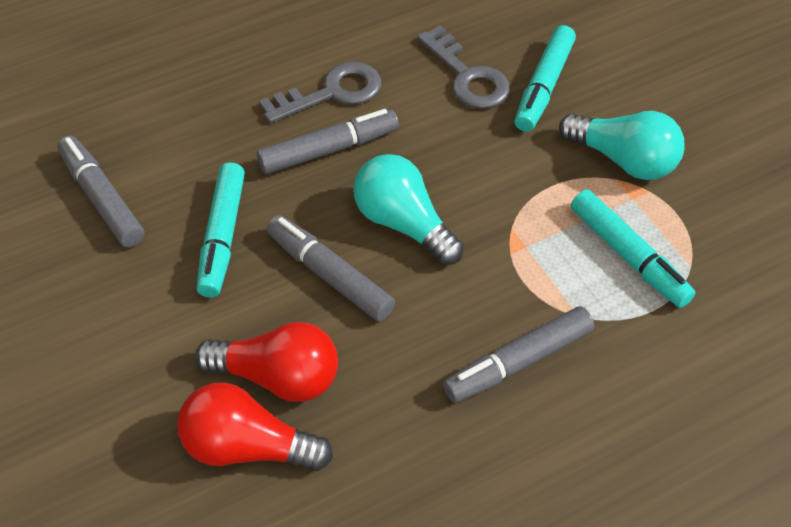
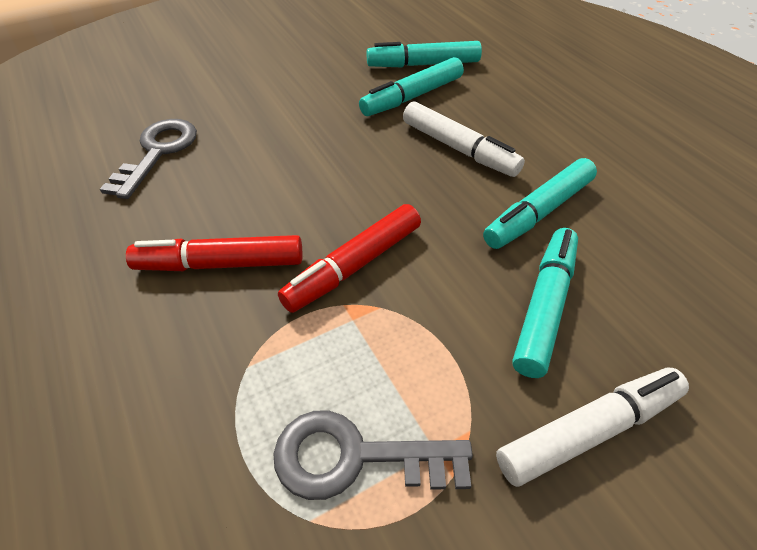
grey marker: 4 -> 0
red light bulb: 2 -> 0
red marker: 0 -> 2
turquoise light bulb: 2 -> 0
turquoise marker: 3 -> 4
white marker: 0 -> 2

